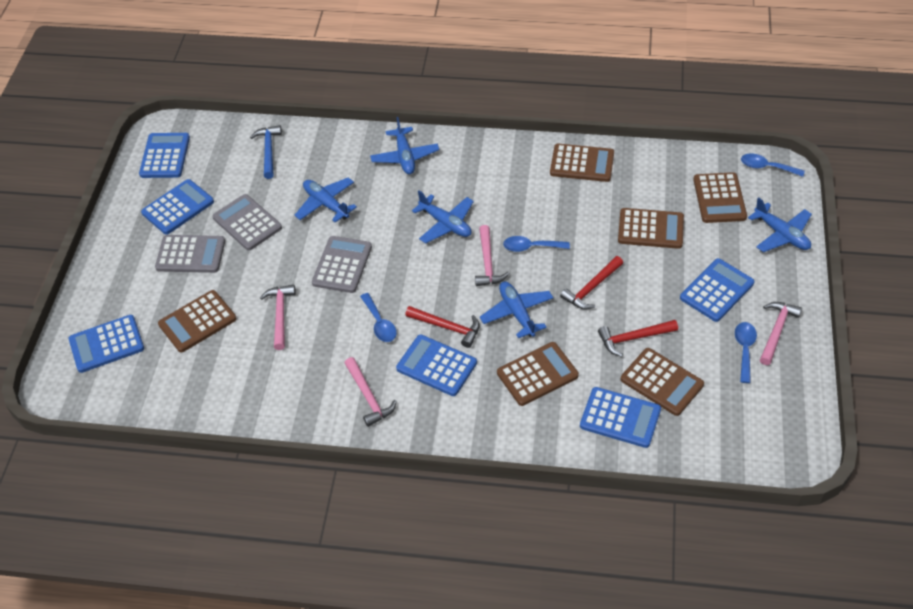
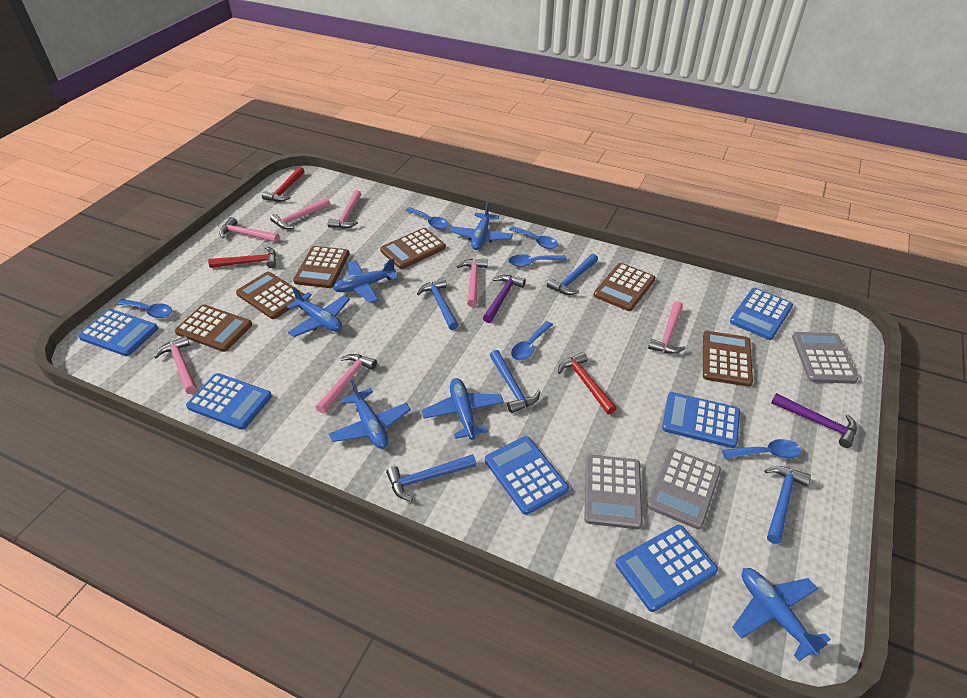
blue hammer: 1 -> 5
blue plane: 5 -> 6
blue spoon: 4 -> 6
pink hammer: 4 -> 7
purple hammer: 0 -> 2

